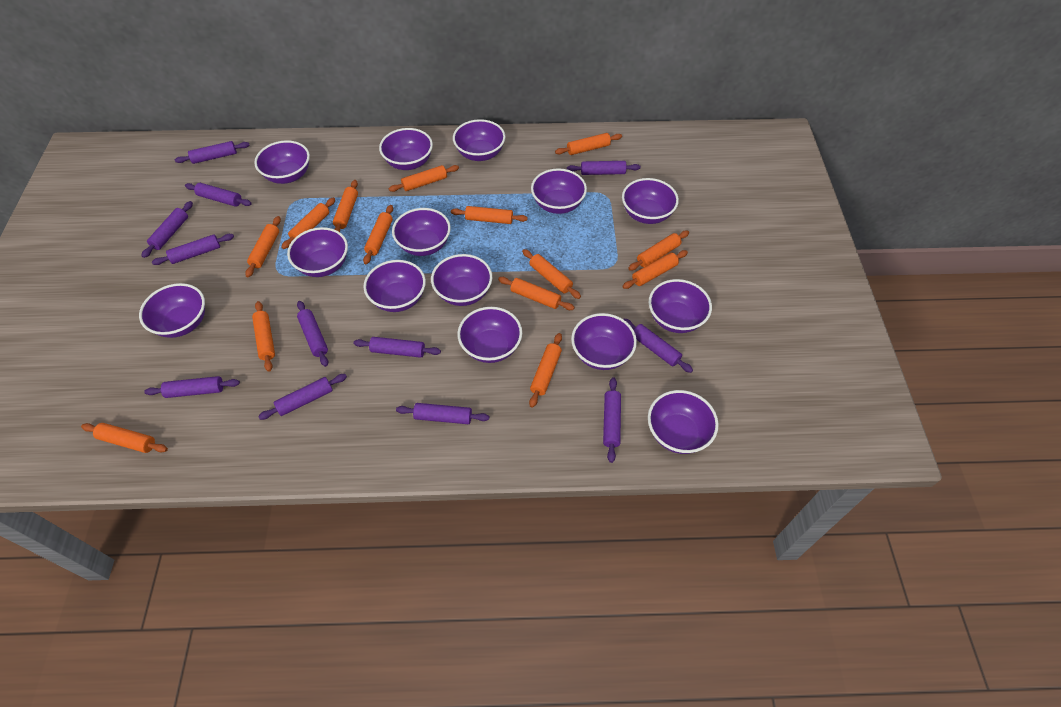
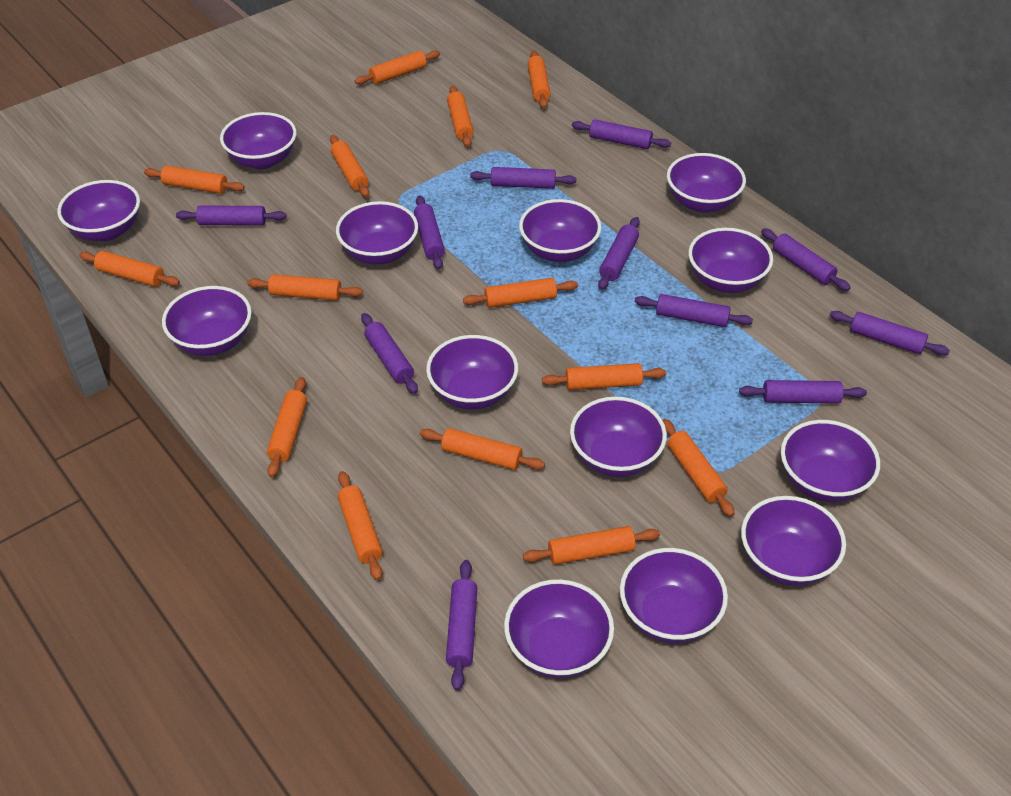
purple bowl: 14 -> 13
purple rolling pin: 12 -> 11

